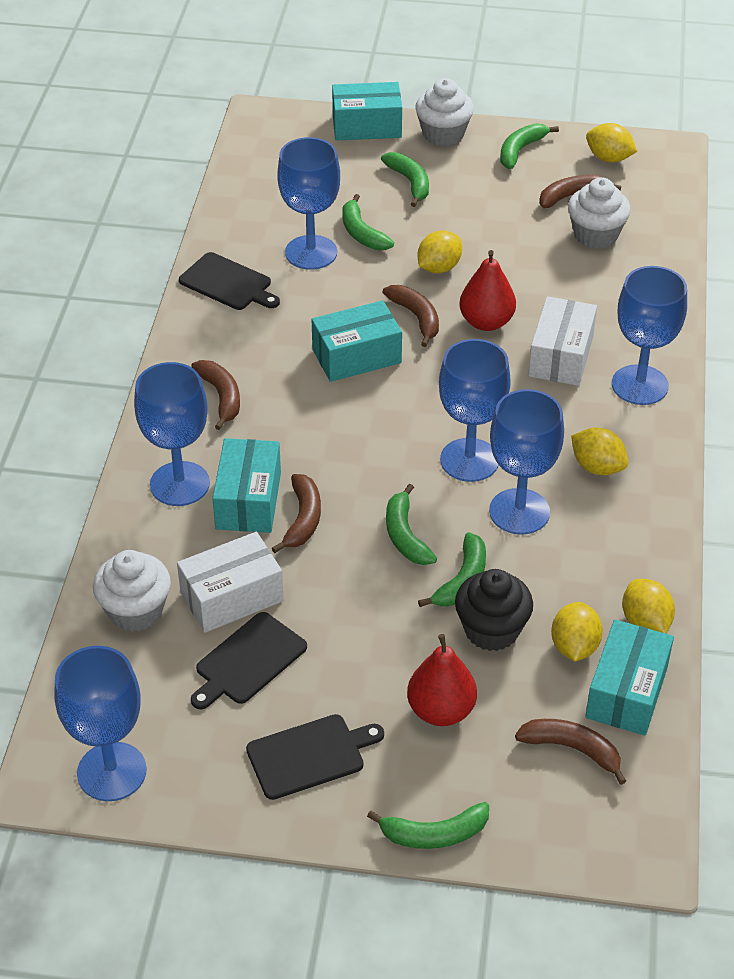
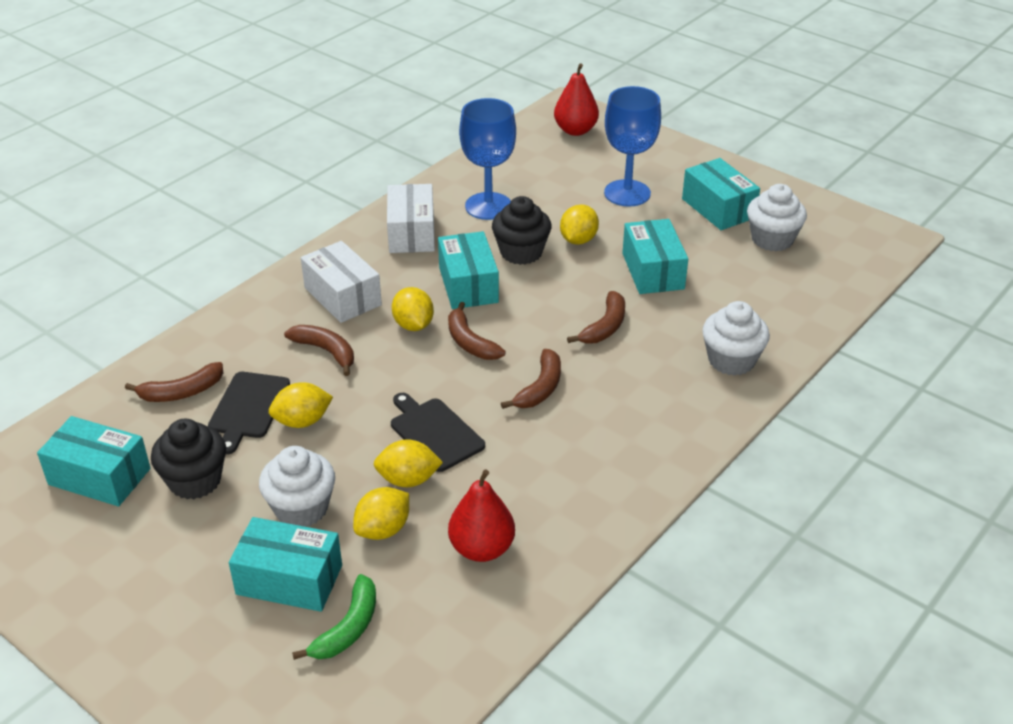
black cupcake: 1 -> 2
black cutting board: 3 -> 2
blue goblet: 6 -> 2
green banana: 6 -> 1
turquoise box: 4 -> 5

